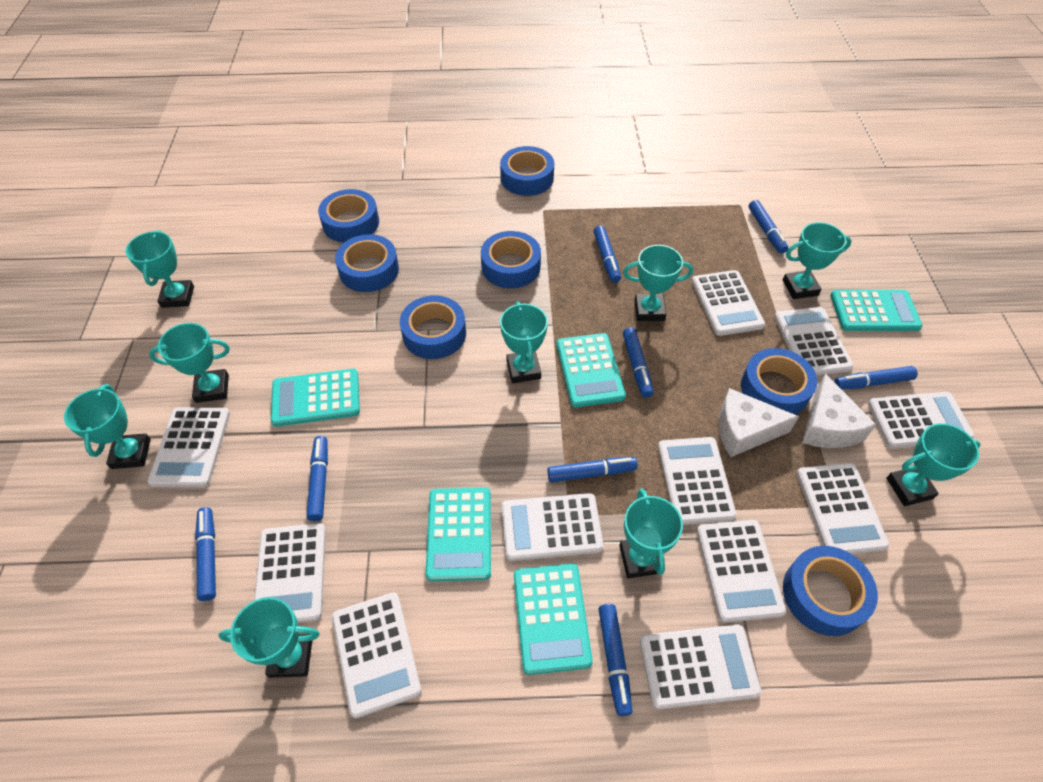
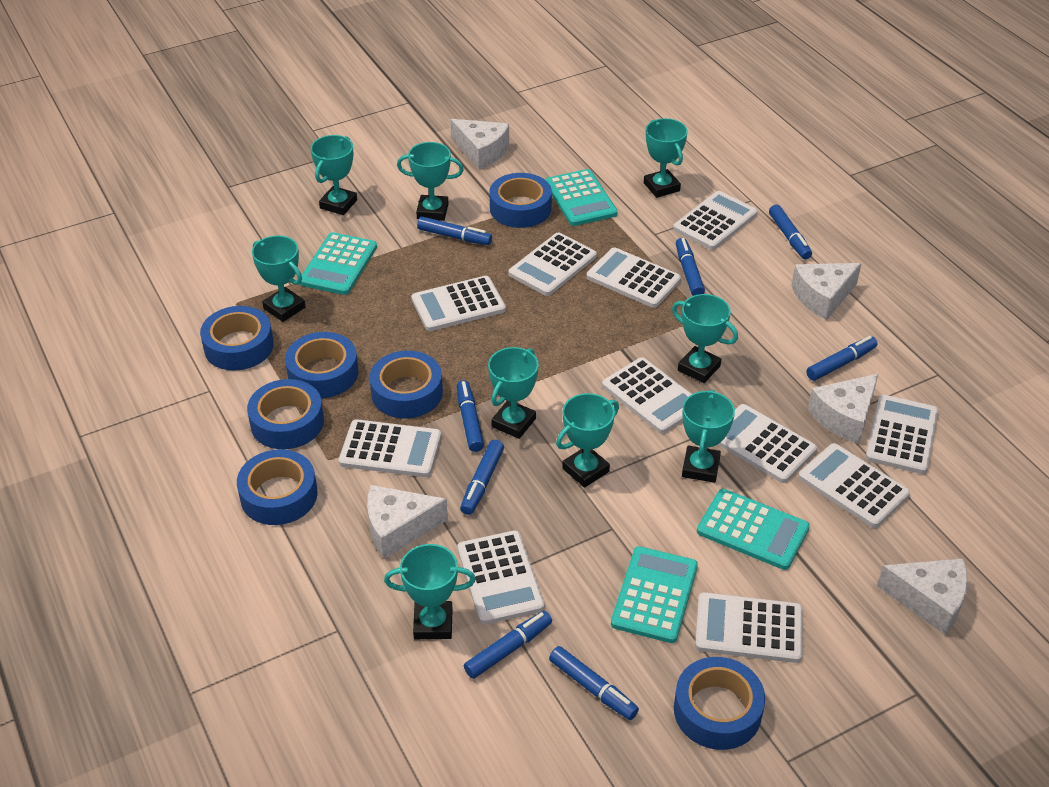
turquoise calculator: 5 -> 4
white cheese: 2 -> 5

